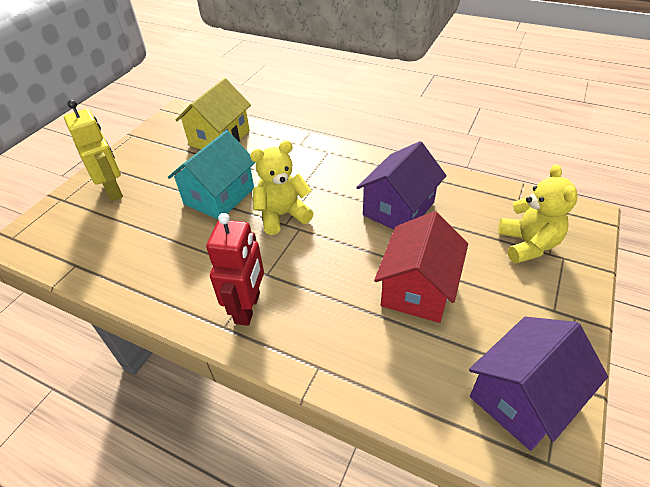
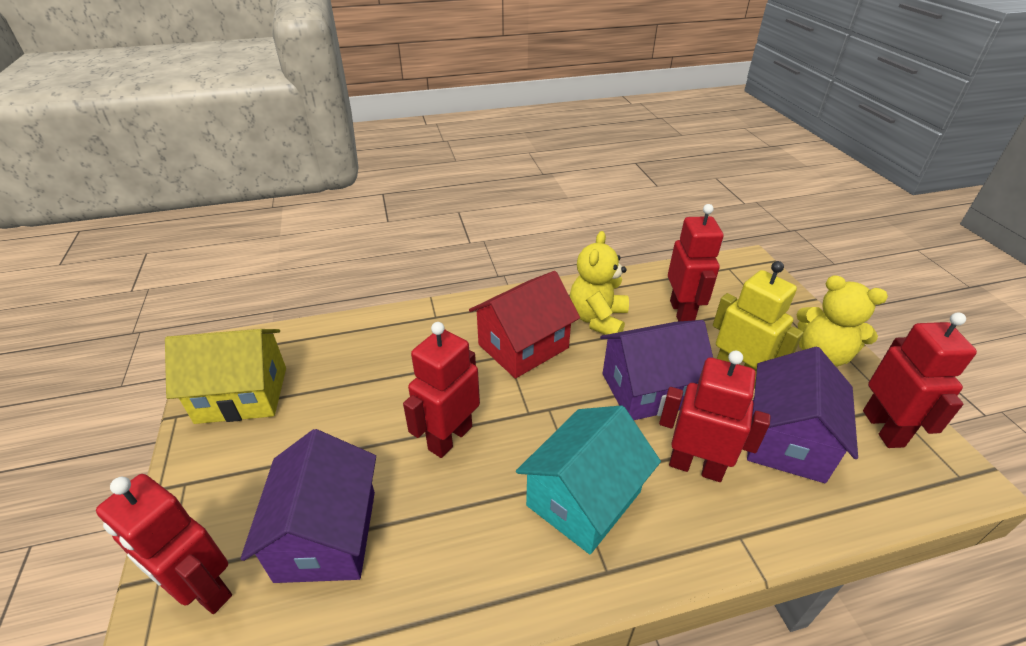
purple house: 2 -> 3
red robot: 1 -> 5

